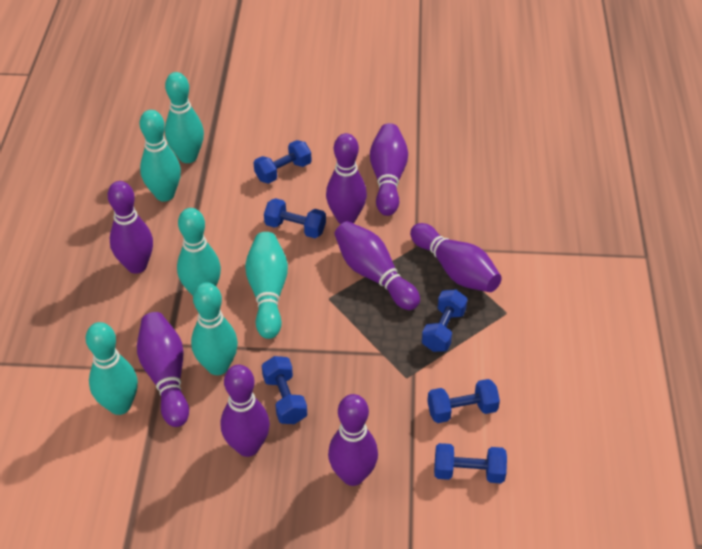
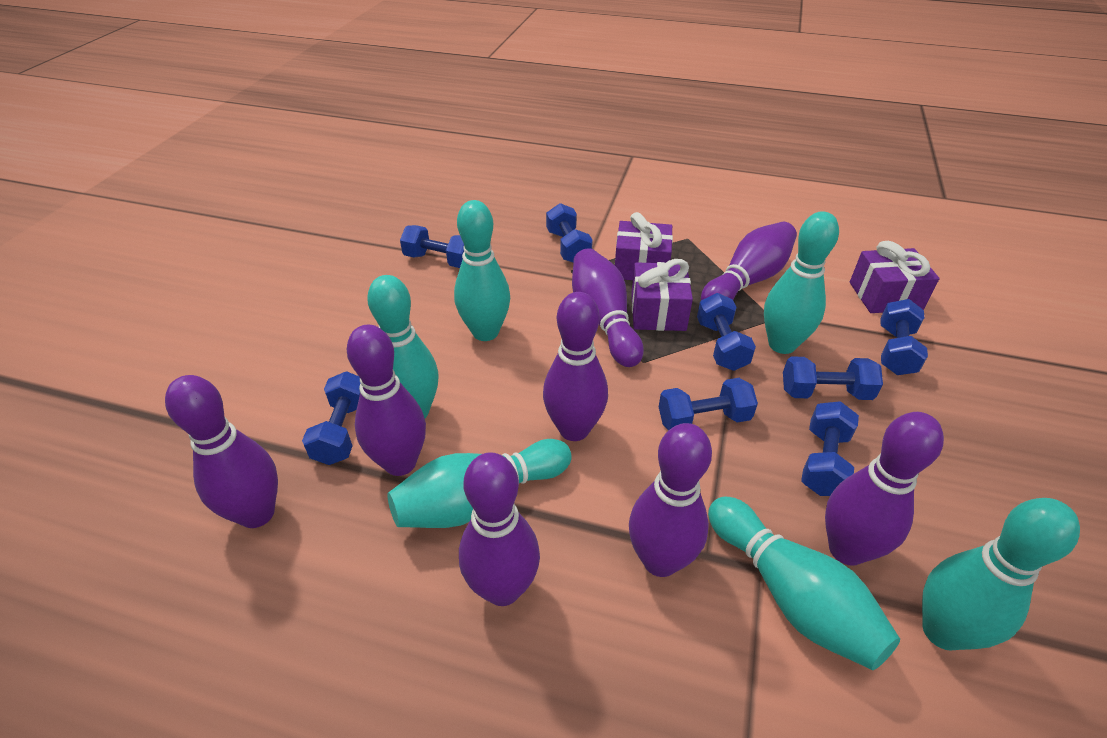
blue dumbbell: 6 -> 8
purple gift: 0 -> 3

